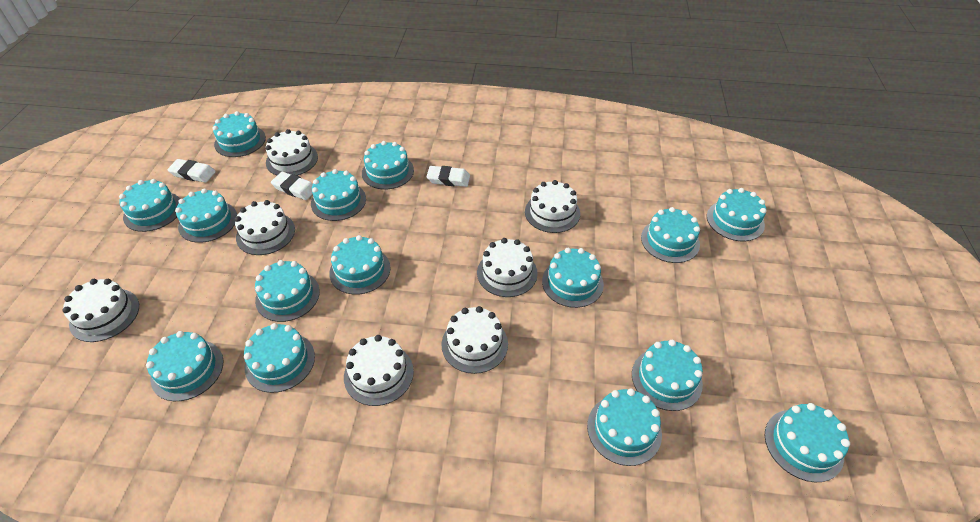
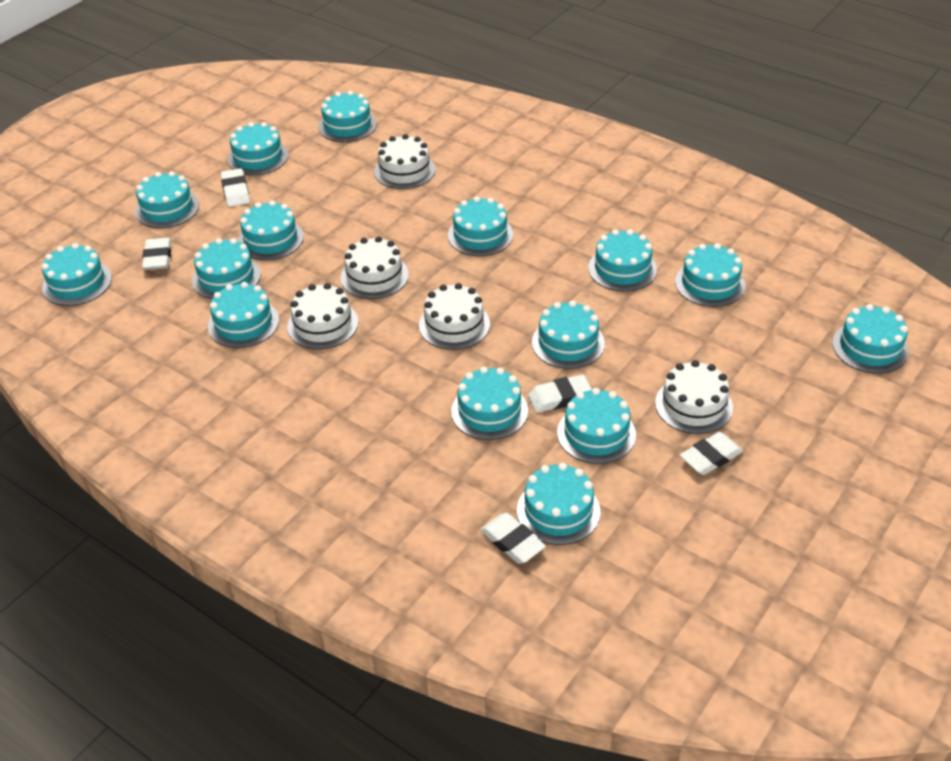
white cake: 7 -> 5
white eraser: 3 -> 5

